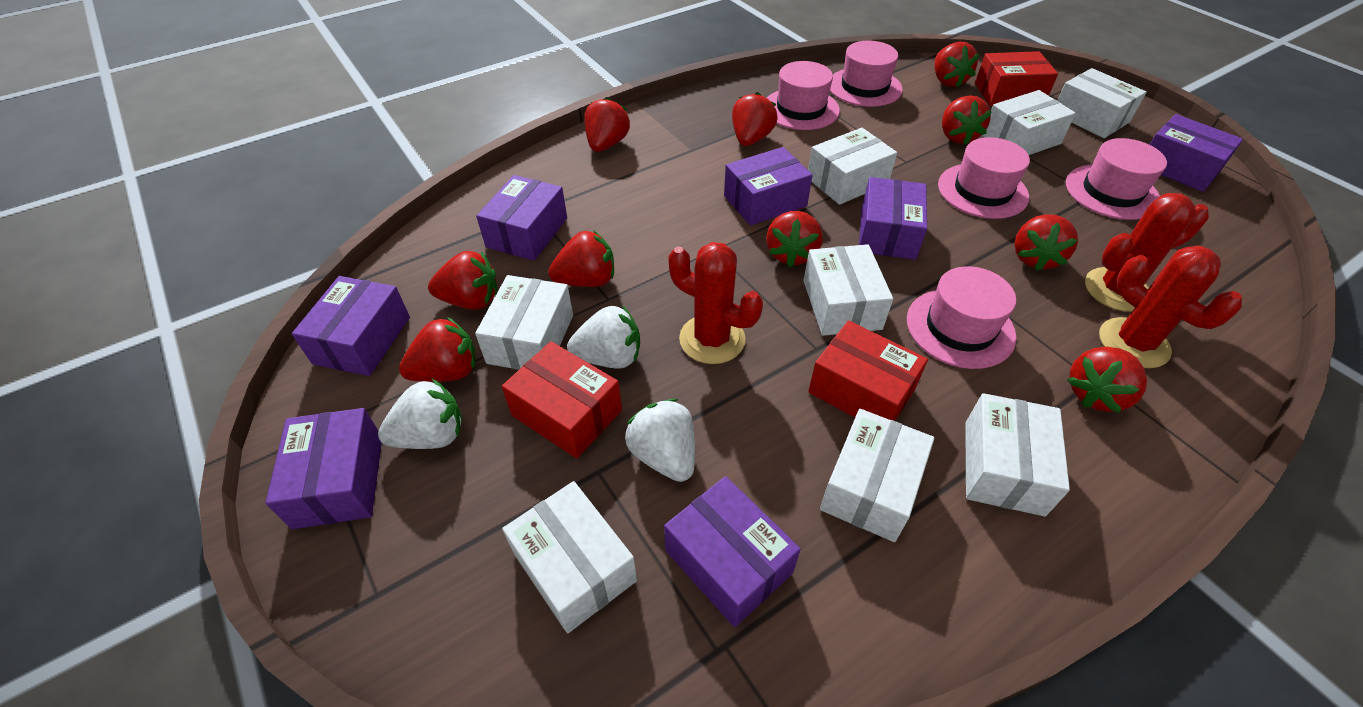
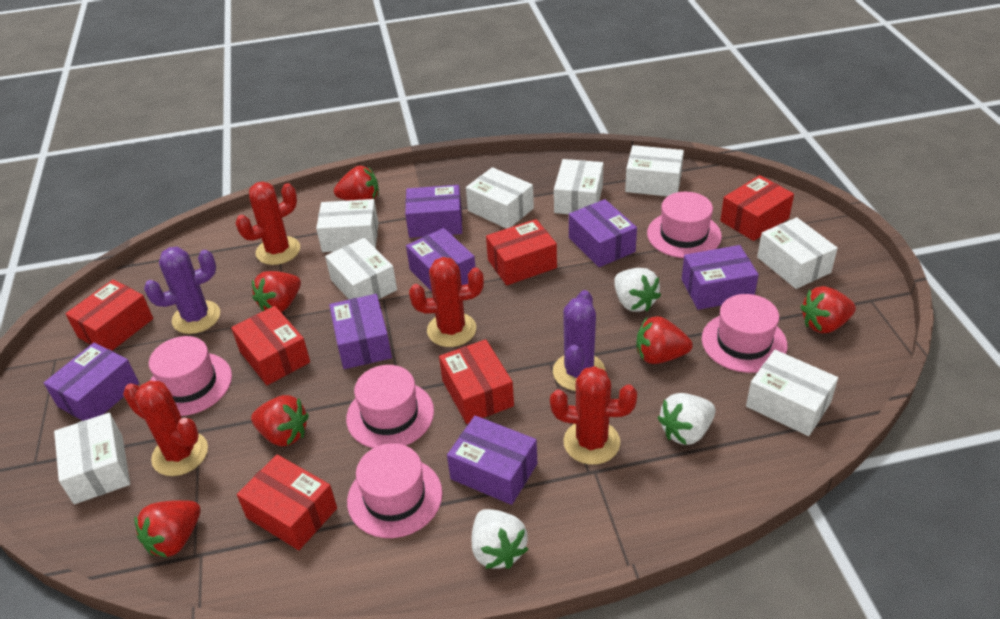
purple cactus: 0 -> 2
red box: 3 -> 6
red cactus: 3 -> 4
red strawberry: 10 -> 6

